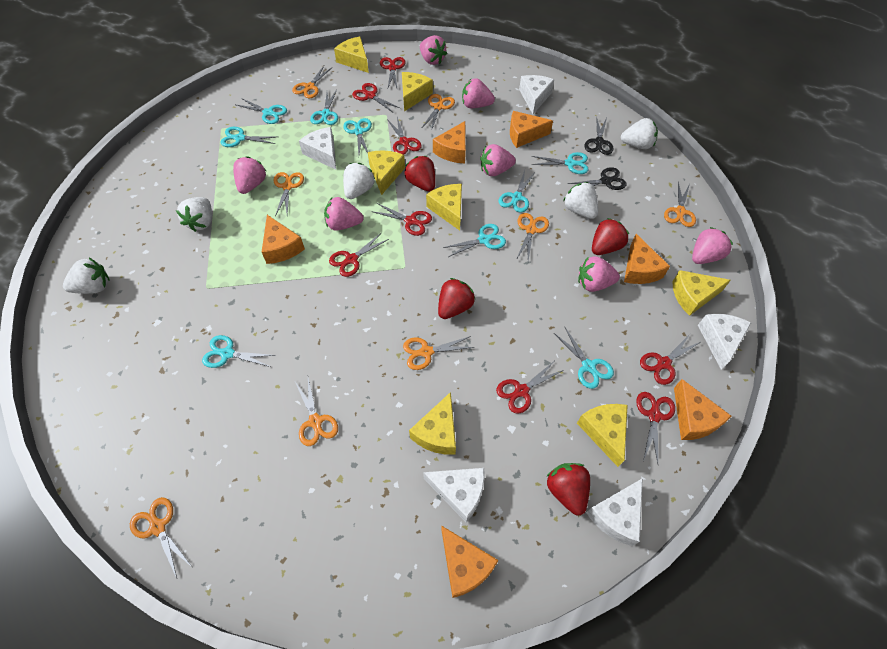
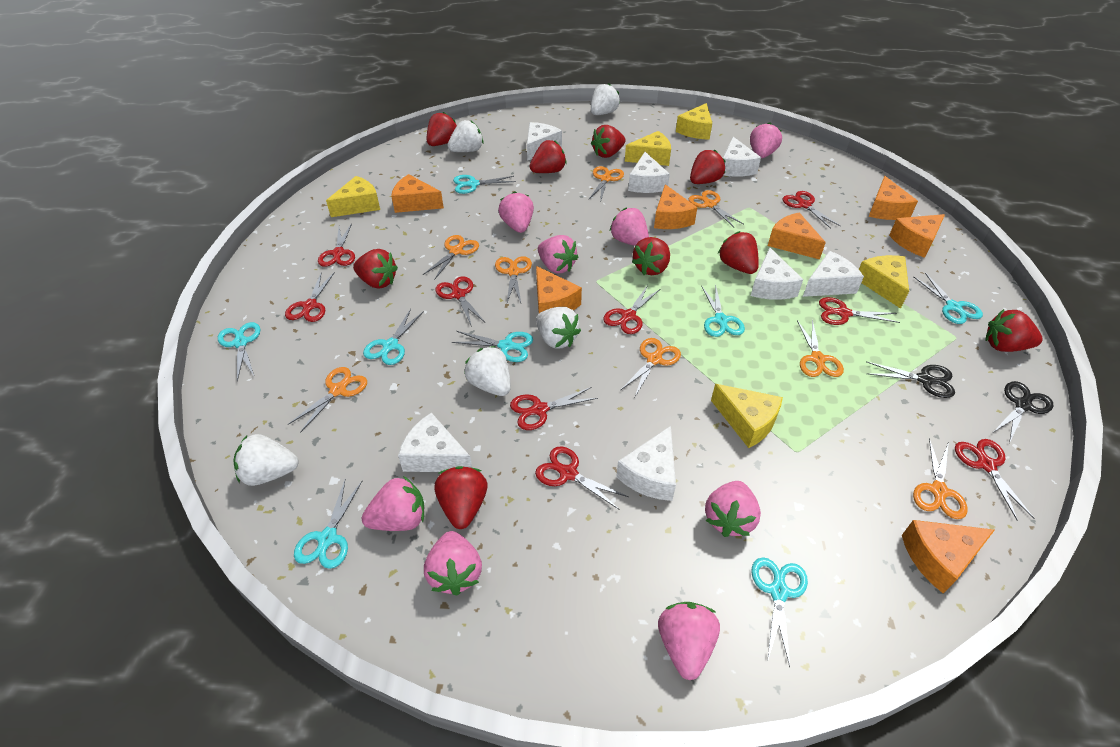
orange cheese: 6 -> 7
pink strawberry: 7 -> 8
red scissors: 8 -> 9
red strawberry: 4 -> 9
turquoise scissors: 9 -> 8
white cheese: 5 -> 7
yellow cheese: 7 -> 5

